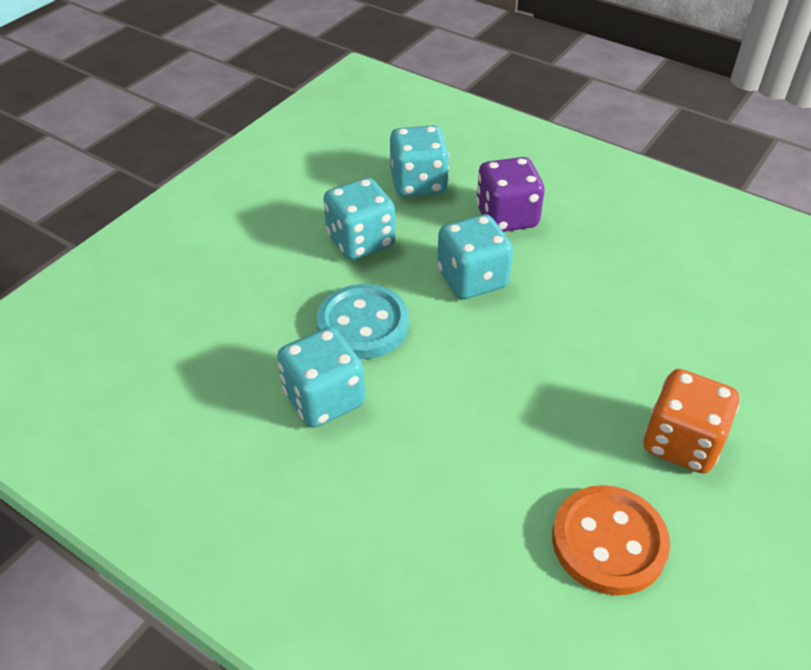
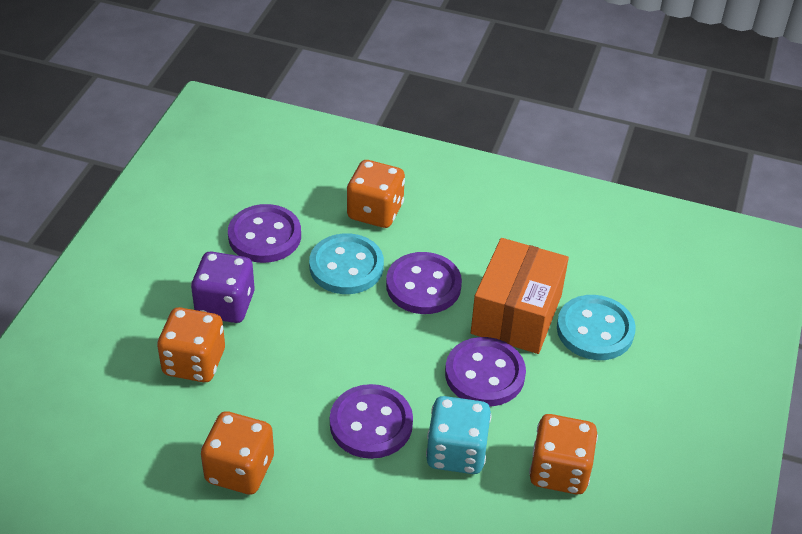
orange box: 0 -> 1
orange button: 1 -> 0
orange dice: 1 -> 4
purple button: 0 -> 4
turquoise button: 1 -> 2
turquoise dice: 4 -> 1

